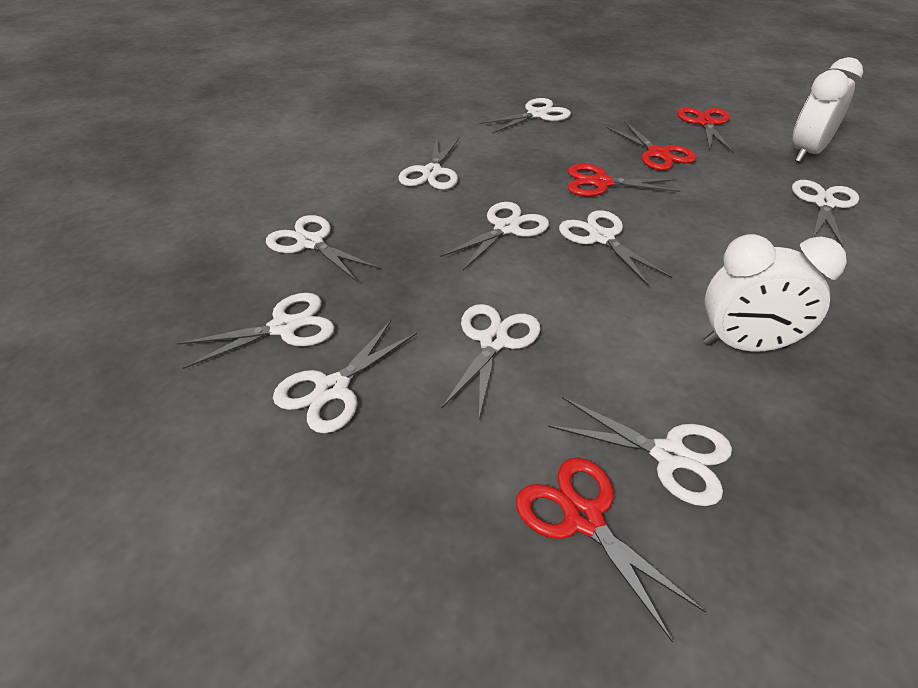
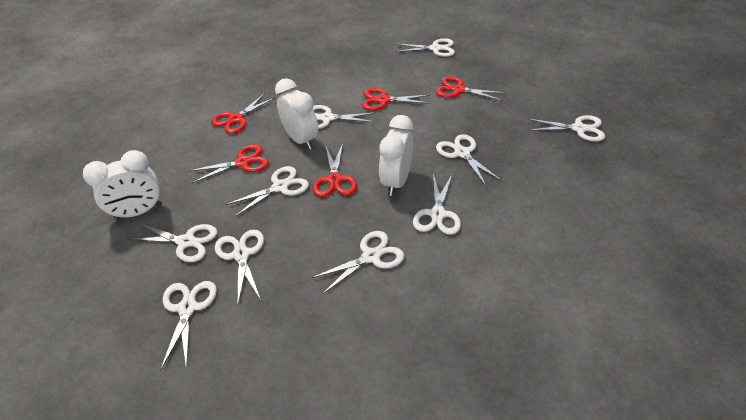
red scissors: 4 -> 5
white clock: 2 -> 3

